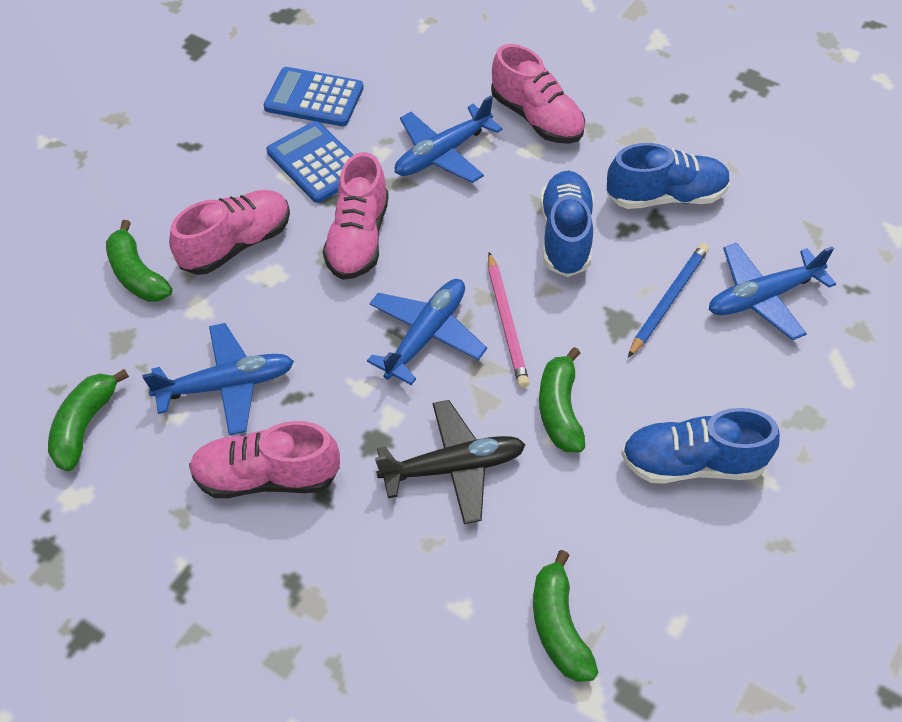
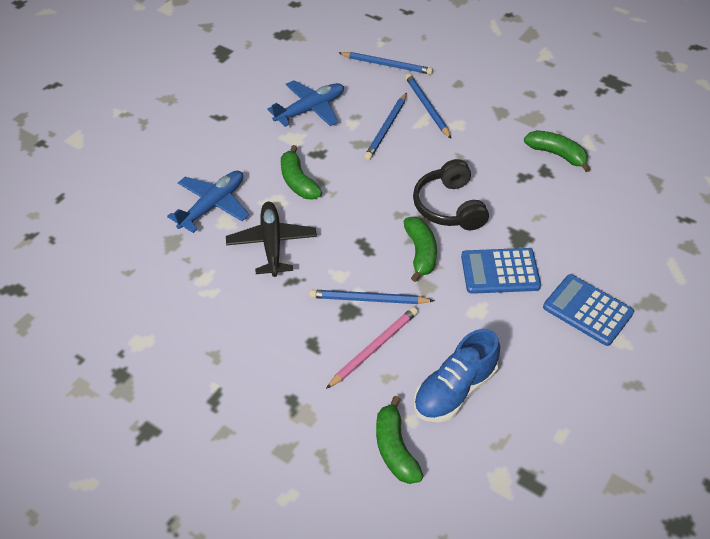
black headphones: 0 -> 1
blue pencil: 1 -> 4
blue plane: 4 -> 2
blue shoe: 3 -> 1
pink shoe: 4 -> 0

